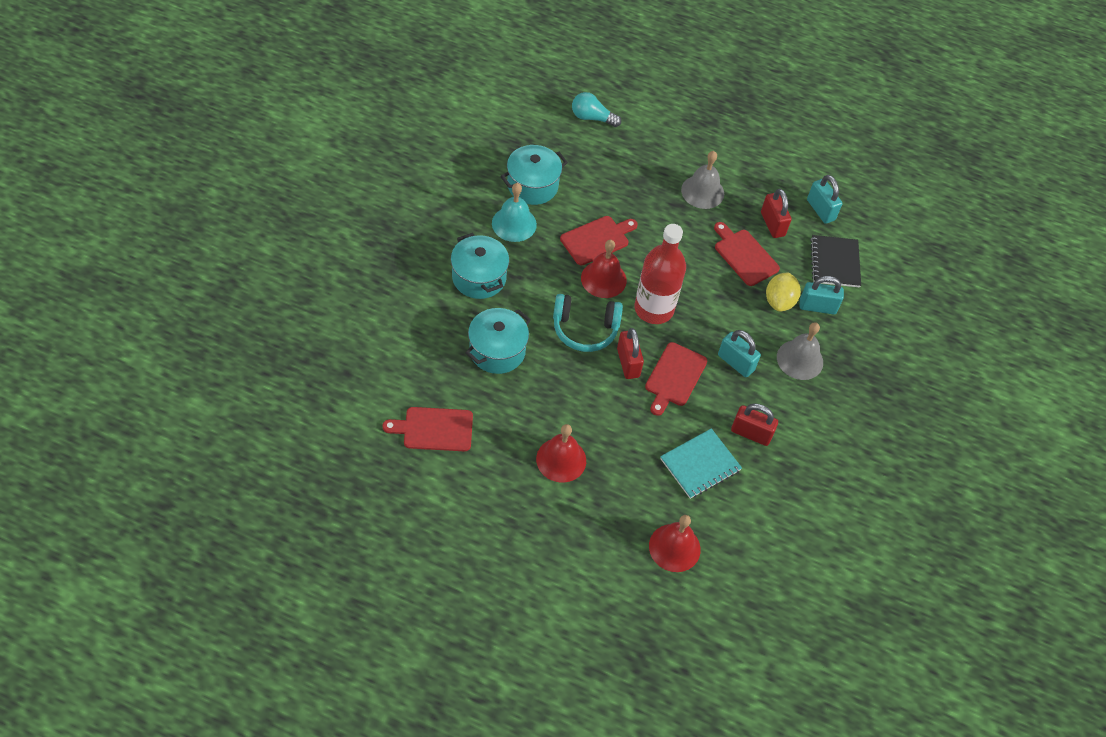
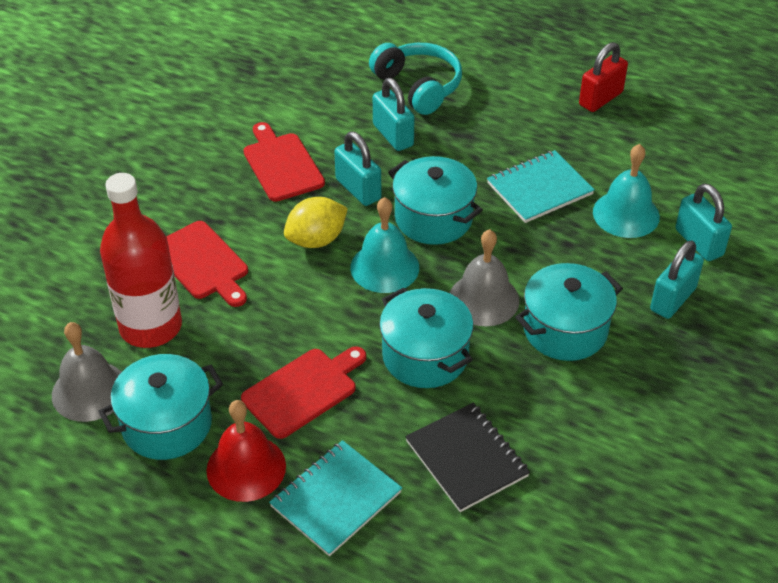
red bell: 3 -> 1
red cutting board: 4 -> 3
red padlock: 3 -> 1
turquoise bell: 1 -> 2
turquoise light bulb: 1 -> 0
turquoise notebook: 1 -> 2
turquoise padlock: 3 -> 4
turquoise pot: 3 -> 4

